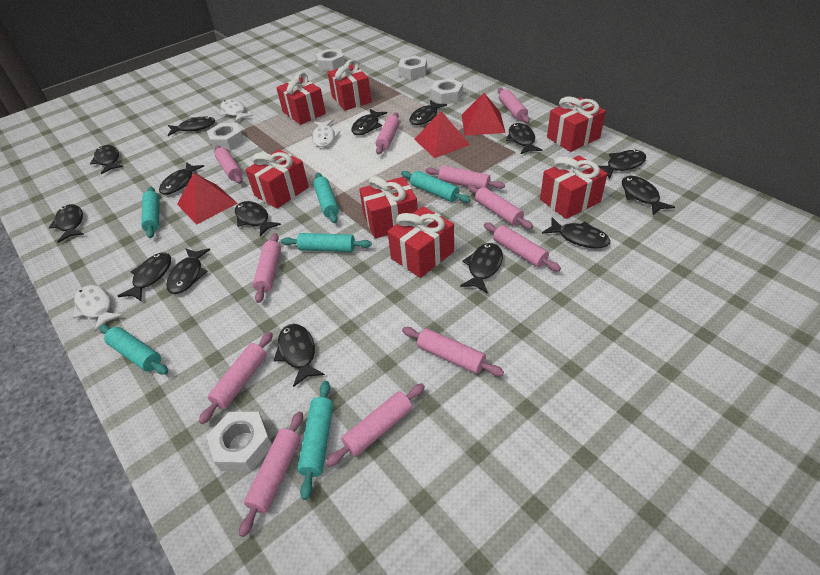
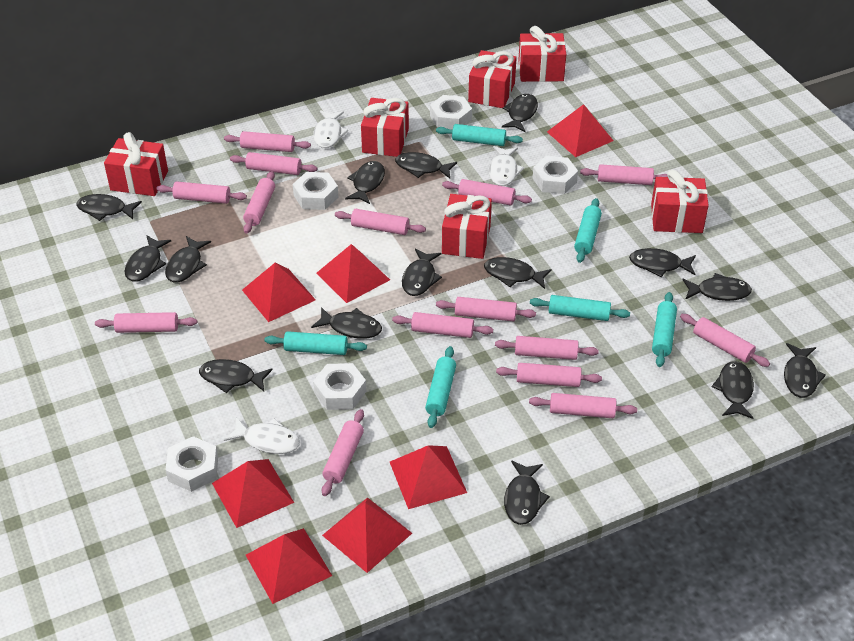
pink rolling pin: 11 -> 15
red gift: 7 -> 6
red pyramid: 3 -> 7

